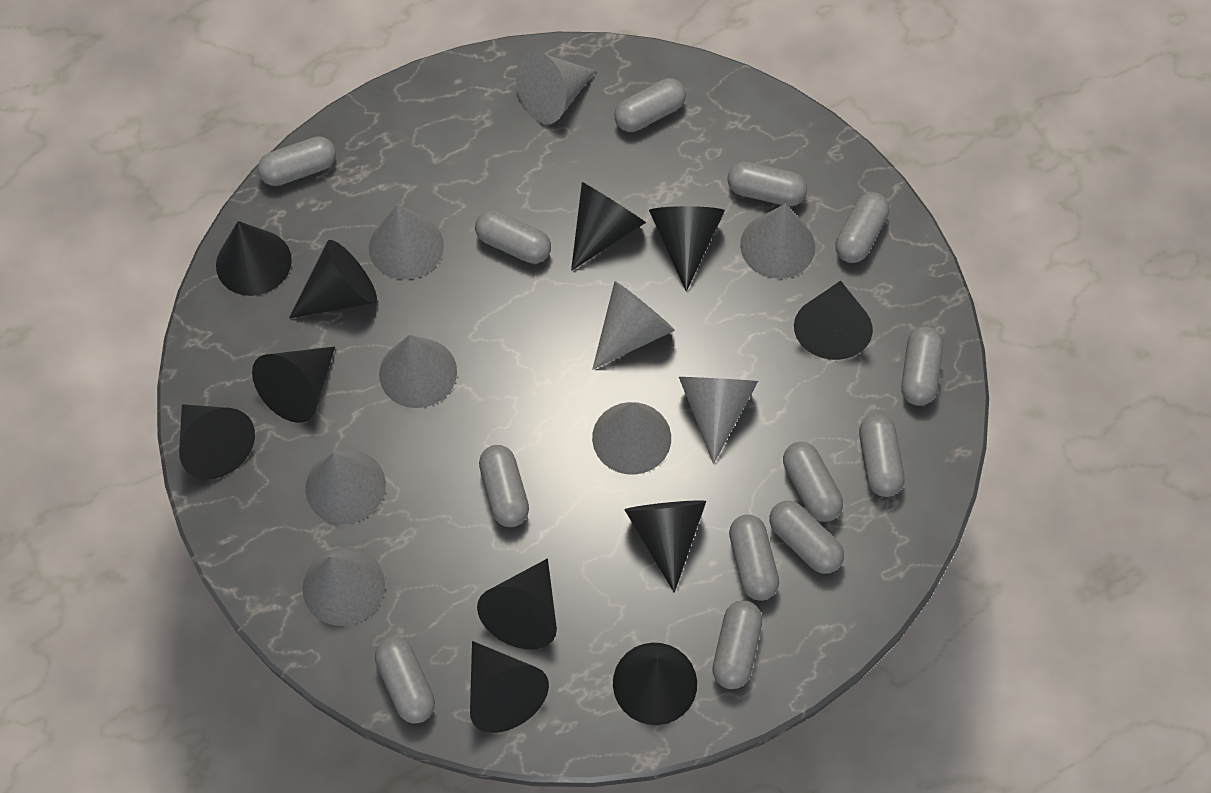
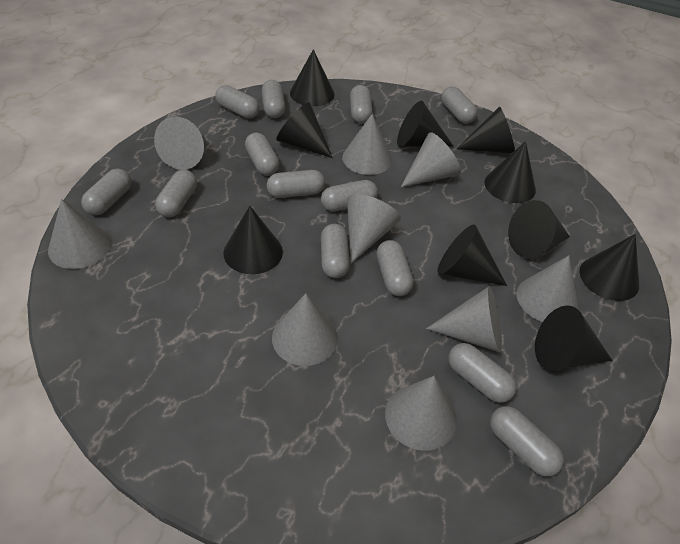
black cone: 11 -> 10

